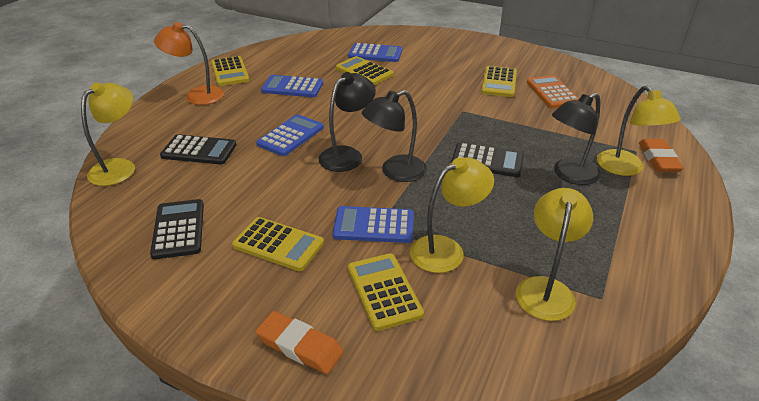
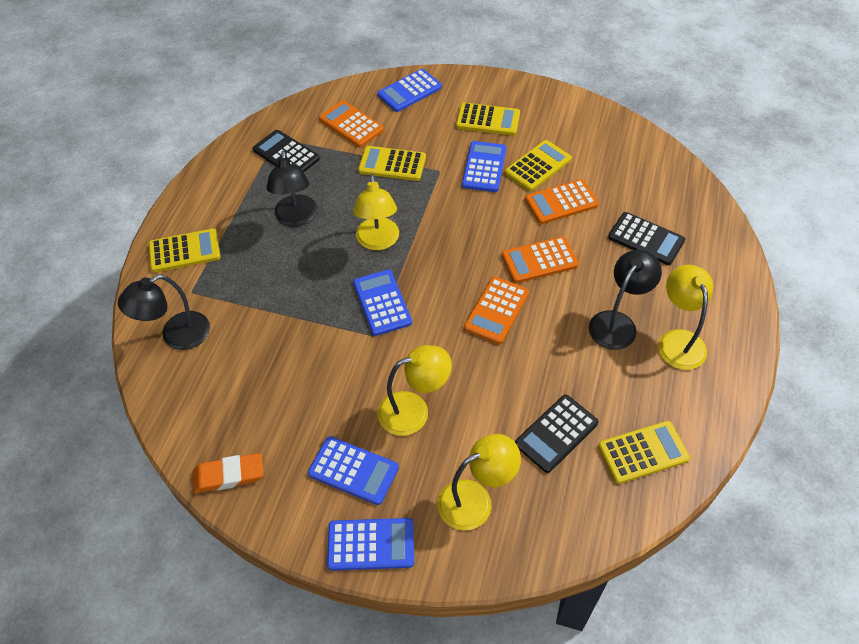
blue calculator: 4 -> 5
orange calculator: 1 -> 4
orange eraser: 2 -> 1
orange lamp: 1 -> 0

